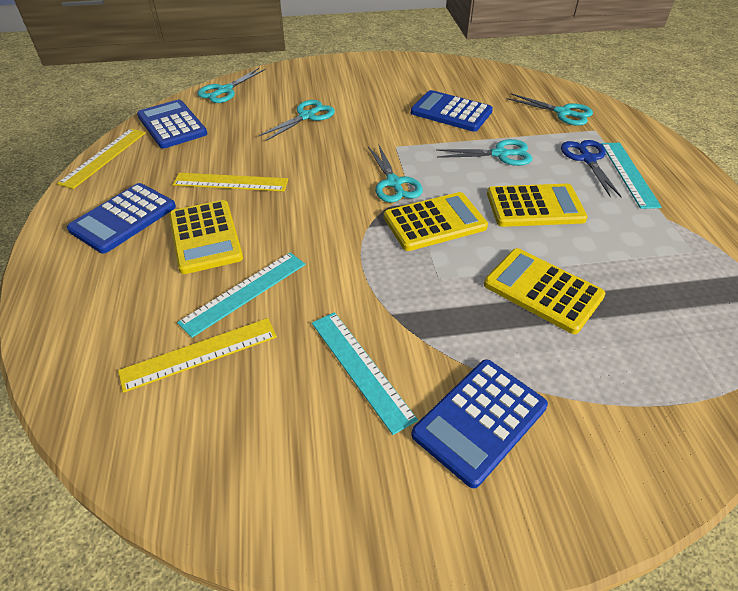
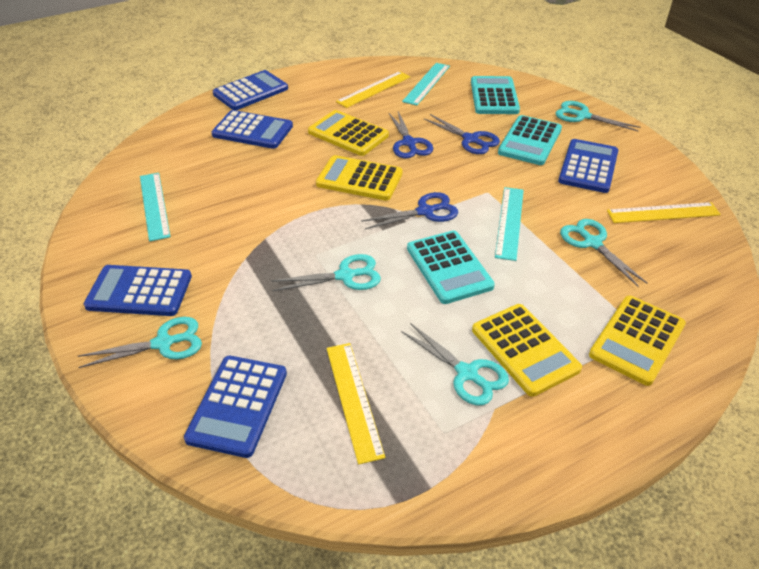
blue calculator: 4 -> 5
blue scissors: 1 -> 3
turquoise calculator: 0 -> 3

